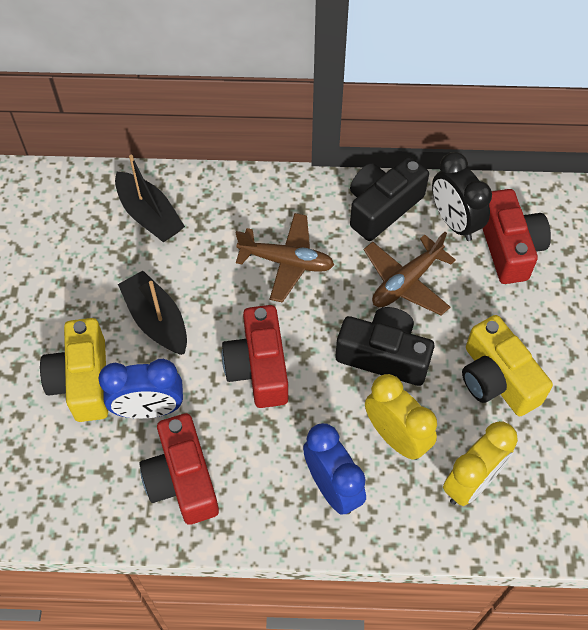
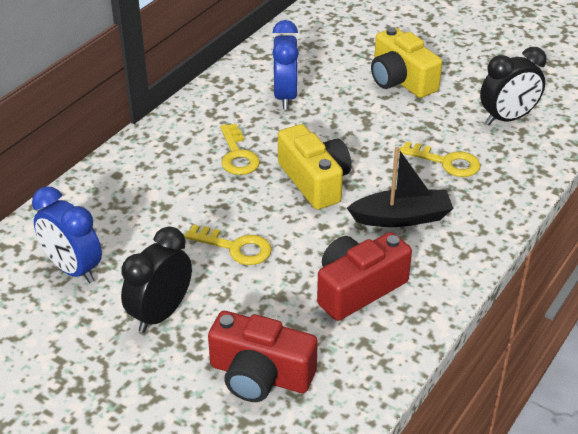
black boat: 2 -> 1
black camera: 2 -> 0
black clock: 1 -> 2
brown plane: 2 -> 0
red camera: 3 -> 2
yellow clock: 2 -> 0
yellow key: 0 -> 3

